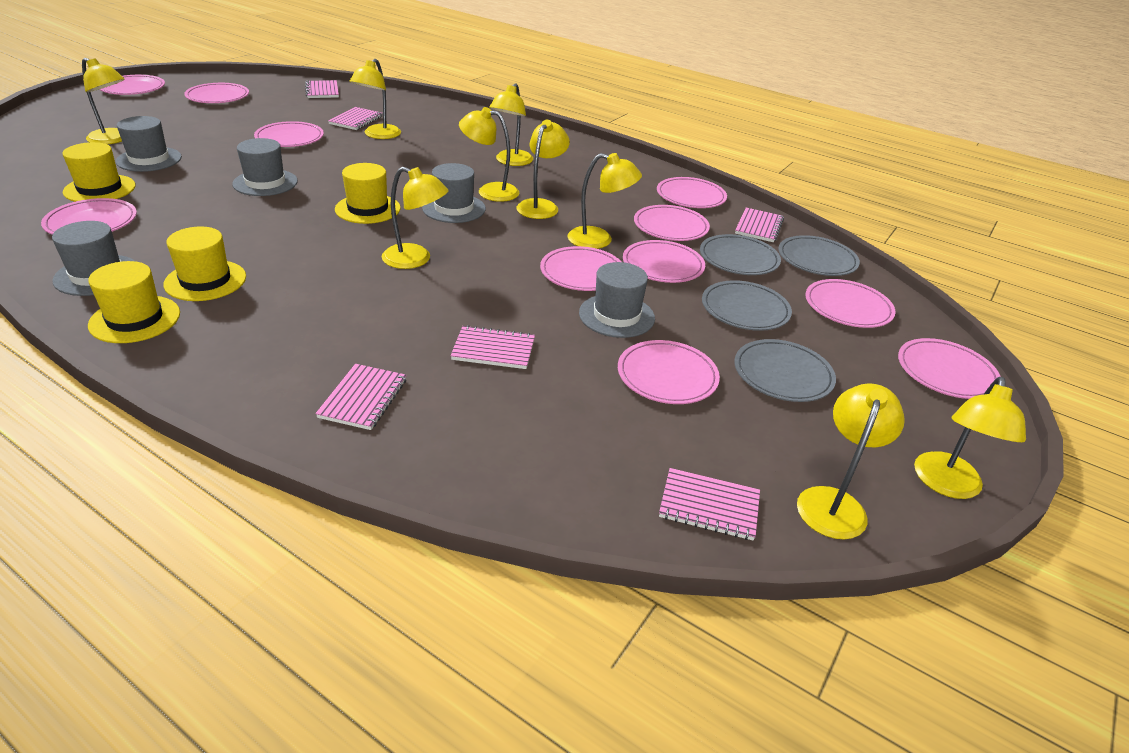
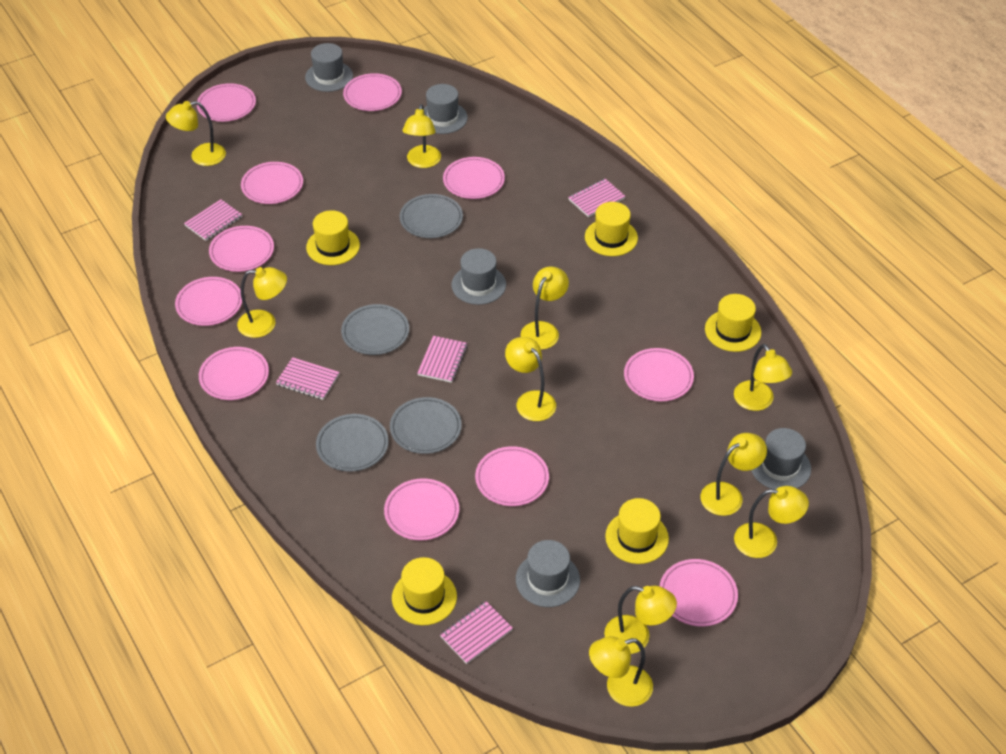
pink notebook: 6 -> 5
yellow hat: 4 -> 5
yellow lamp: 9 -> 10

